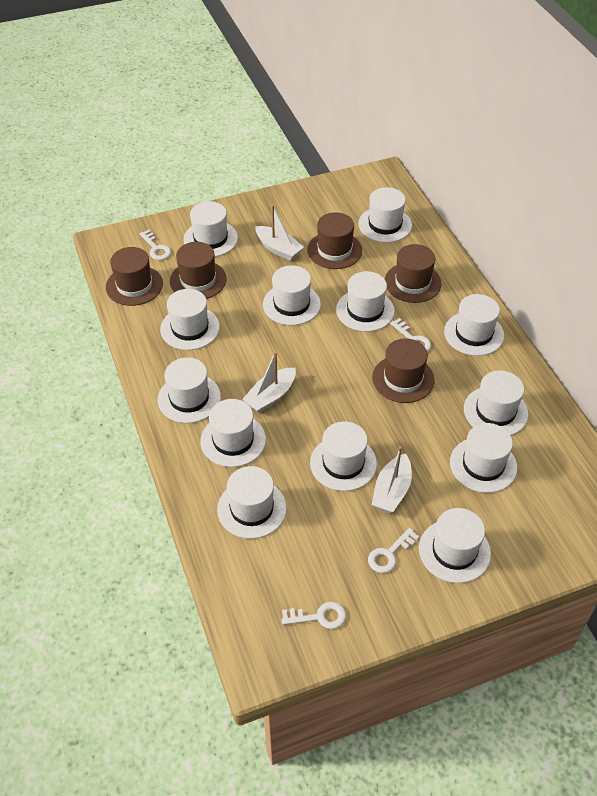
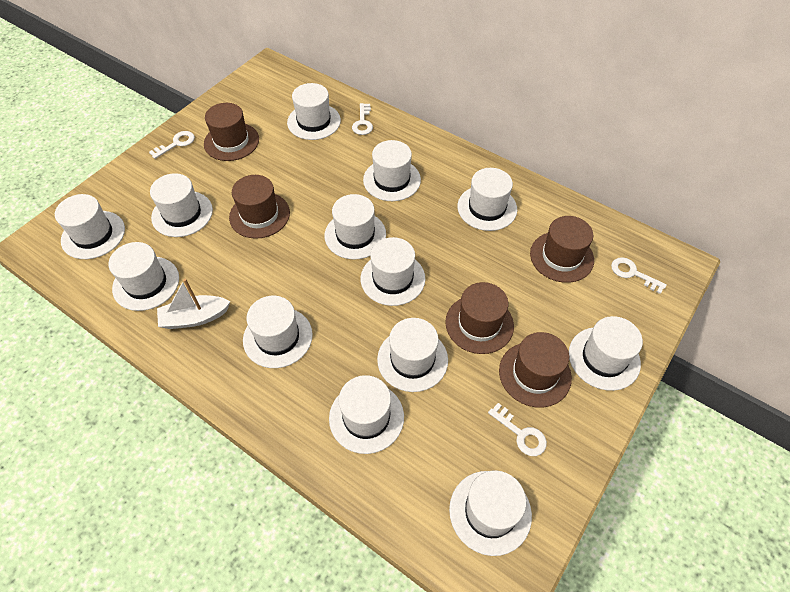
white boat: 3 -> 1

